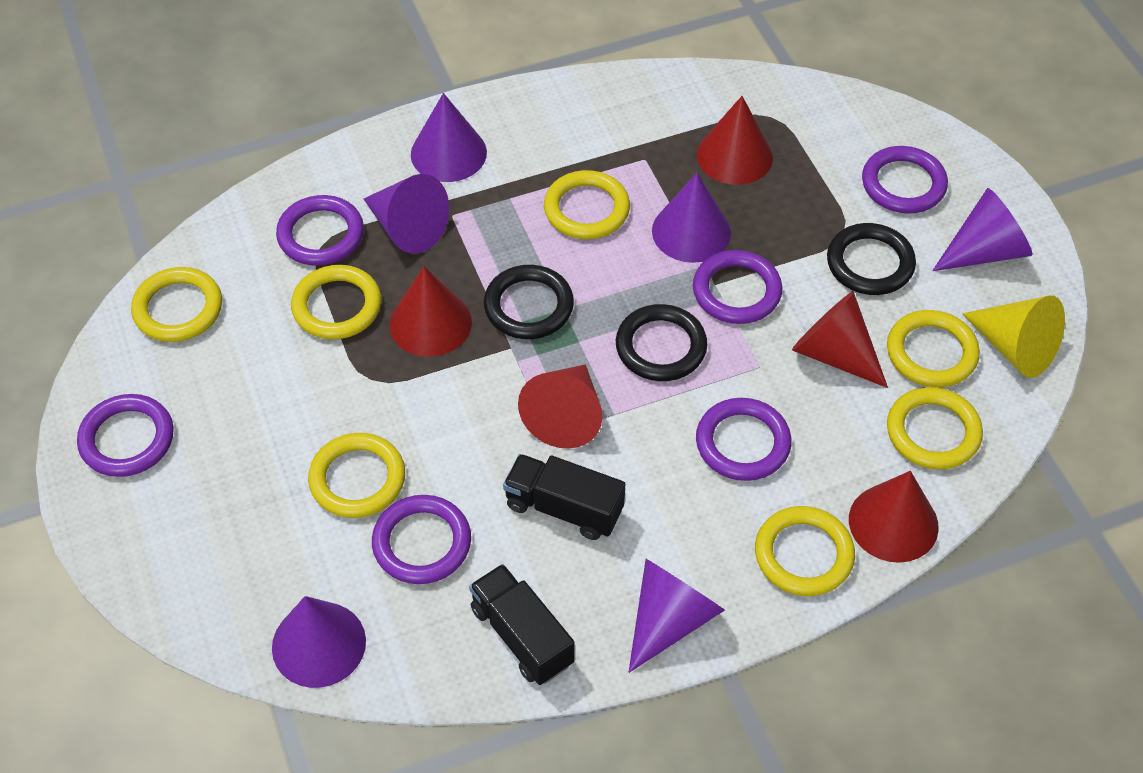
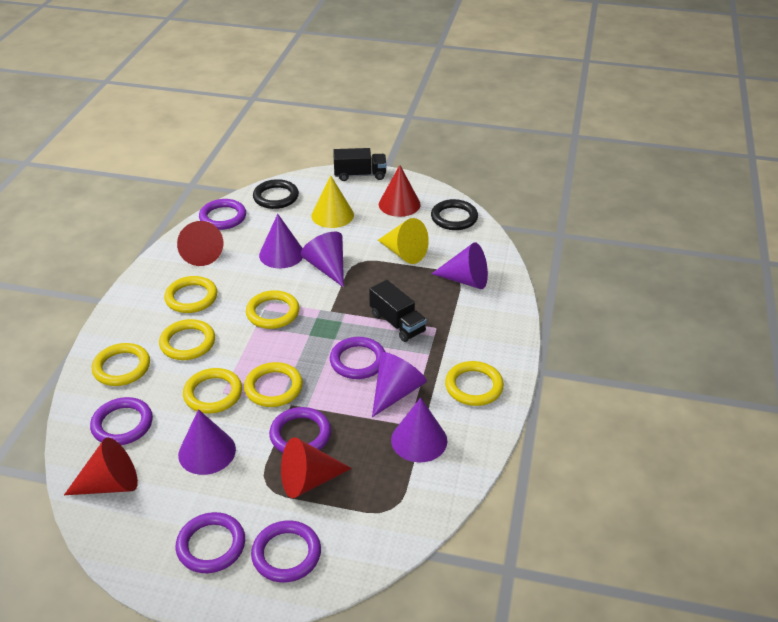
black ring: 3 -> 2
red cone: 5 -> 4
yellow cone: 1 -> 2

